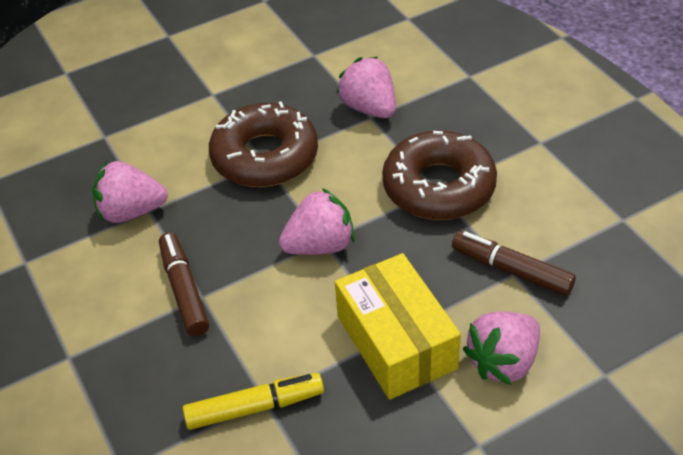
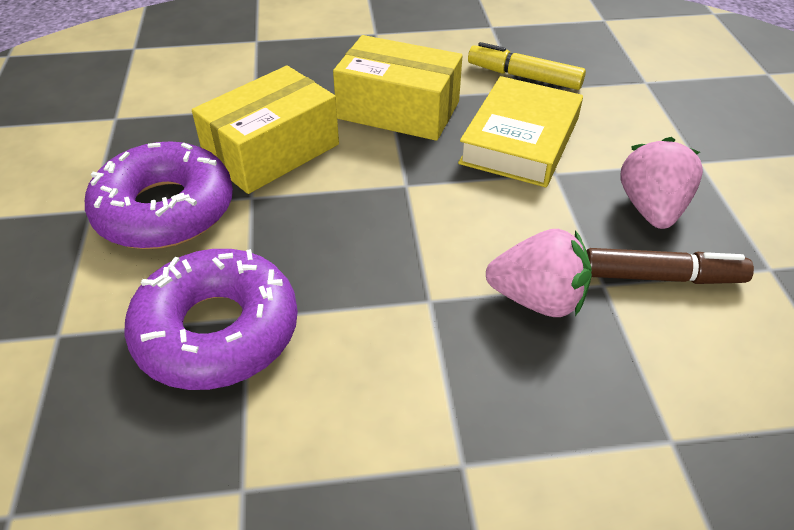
brown donut: 2 -> 0
brown marker: 2 -> 1
pink strawberry: 4 -> 2
purple donut: 0 -> 2
yellow book: 0 -> 1
yellow box: 1 -> 2

